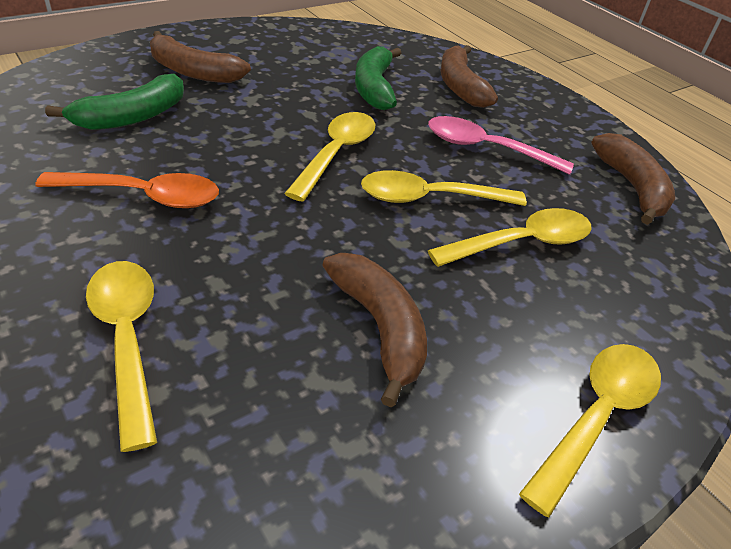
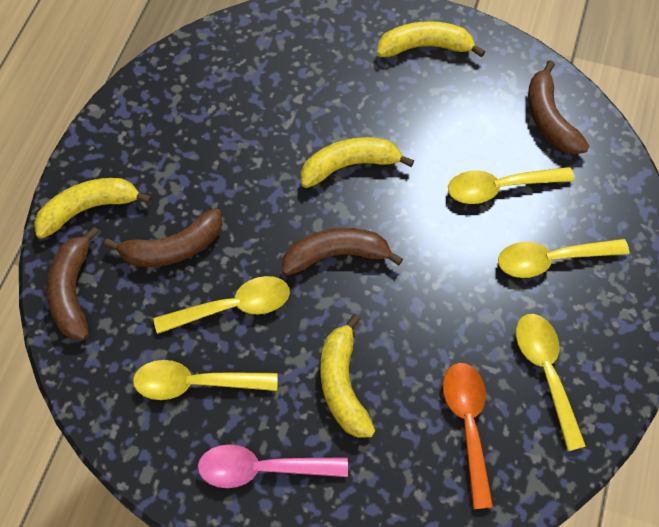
green banana: 2 -> 0
yellow banana: 0 -> 4

